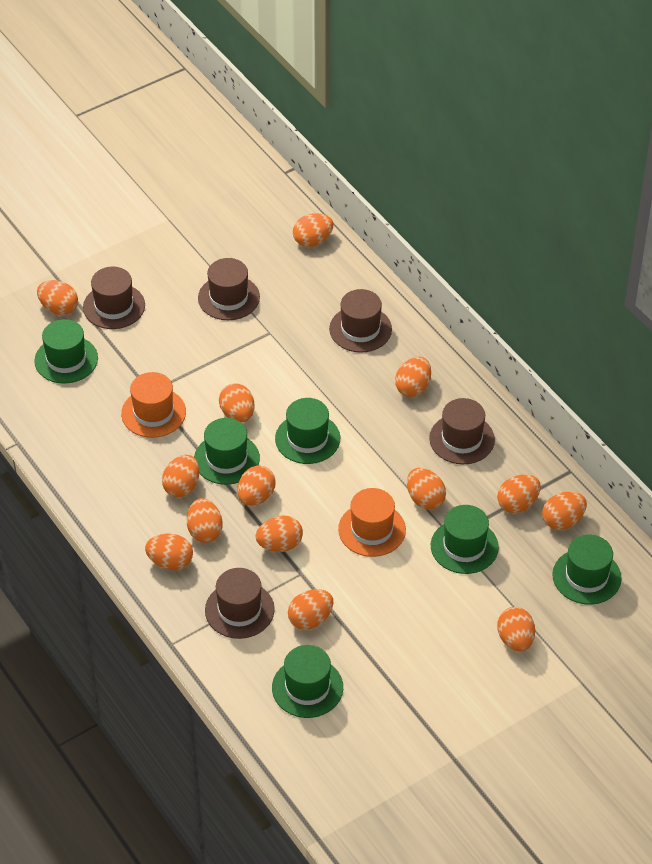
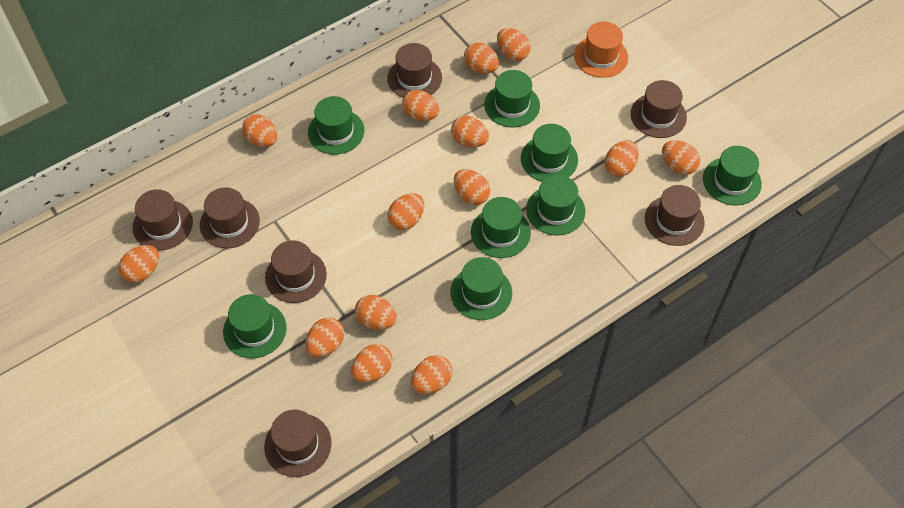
brown hat: 5 -> 7
green hat: 6 -> 8
orange hat: 2 -> 1

